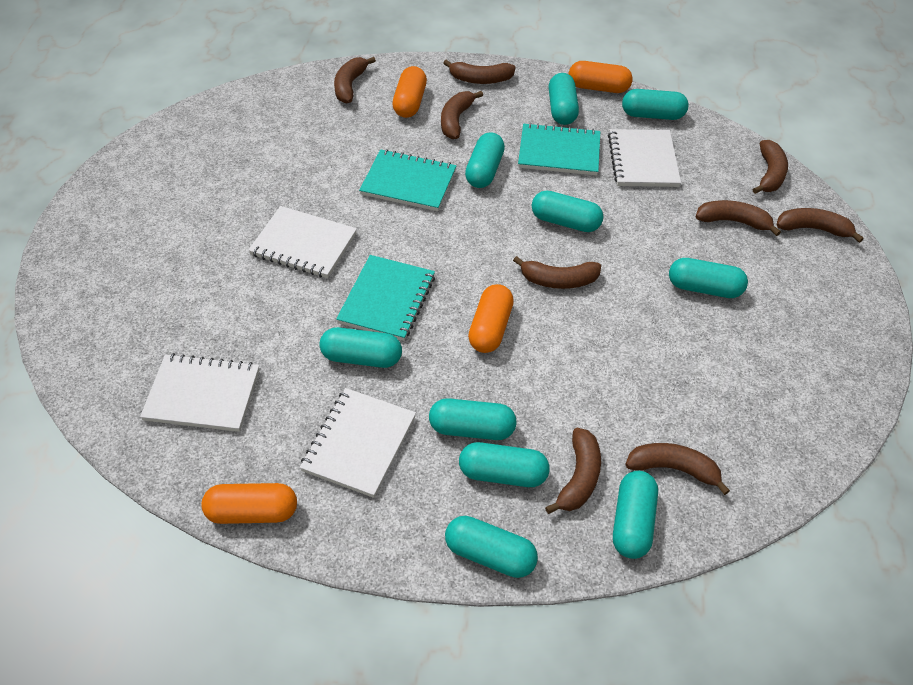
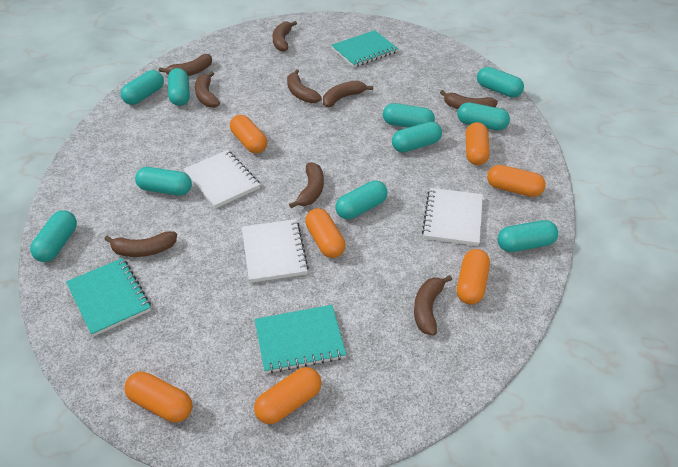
orange capsule: 4 -> 7
white notebook: 4 -> 3

